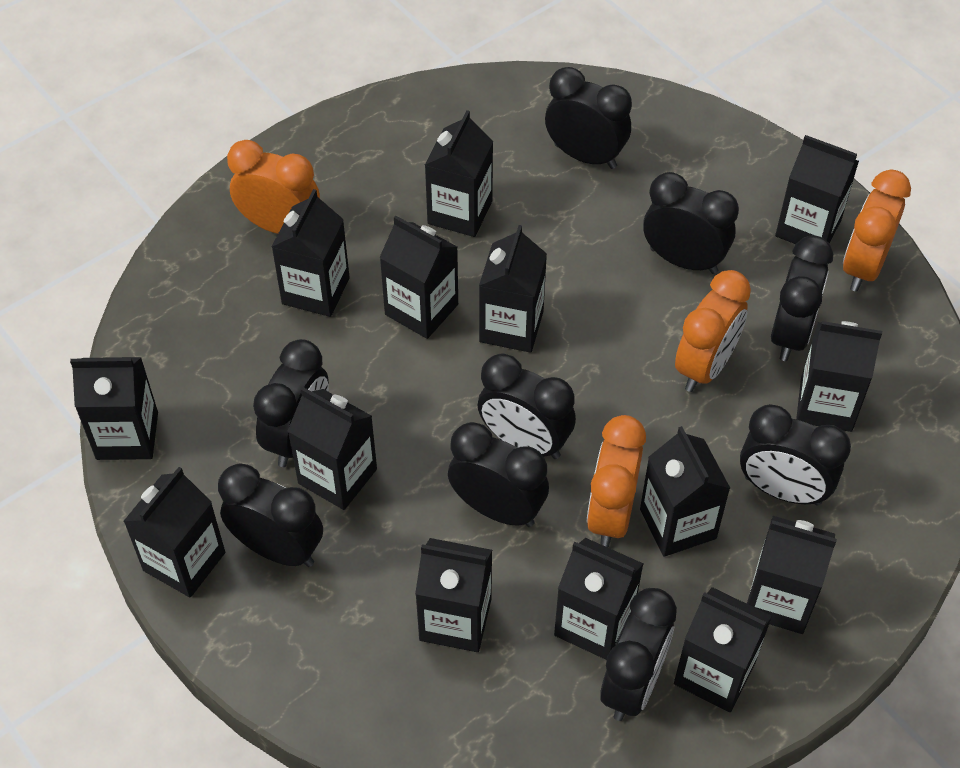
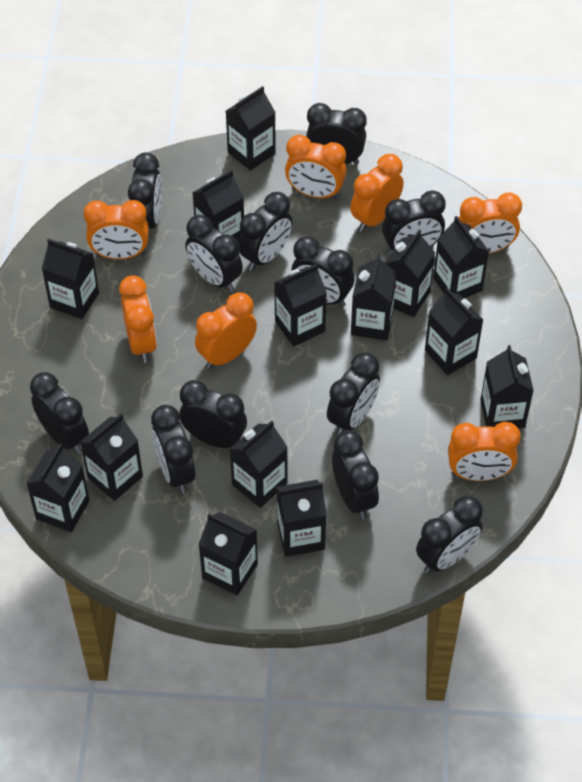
black clock: 9 -> 12
orange clock: 4 -> 7

